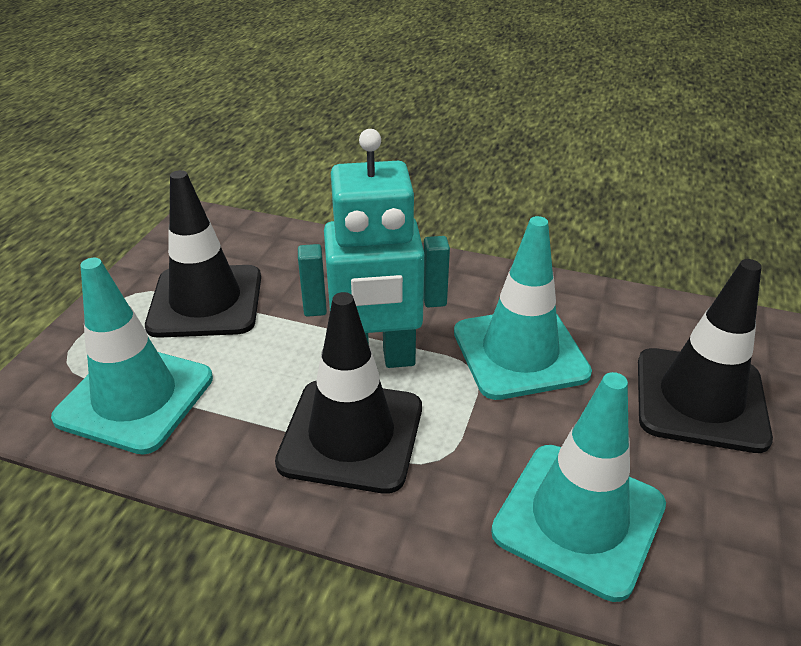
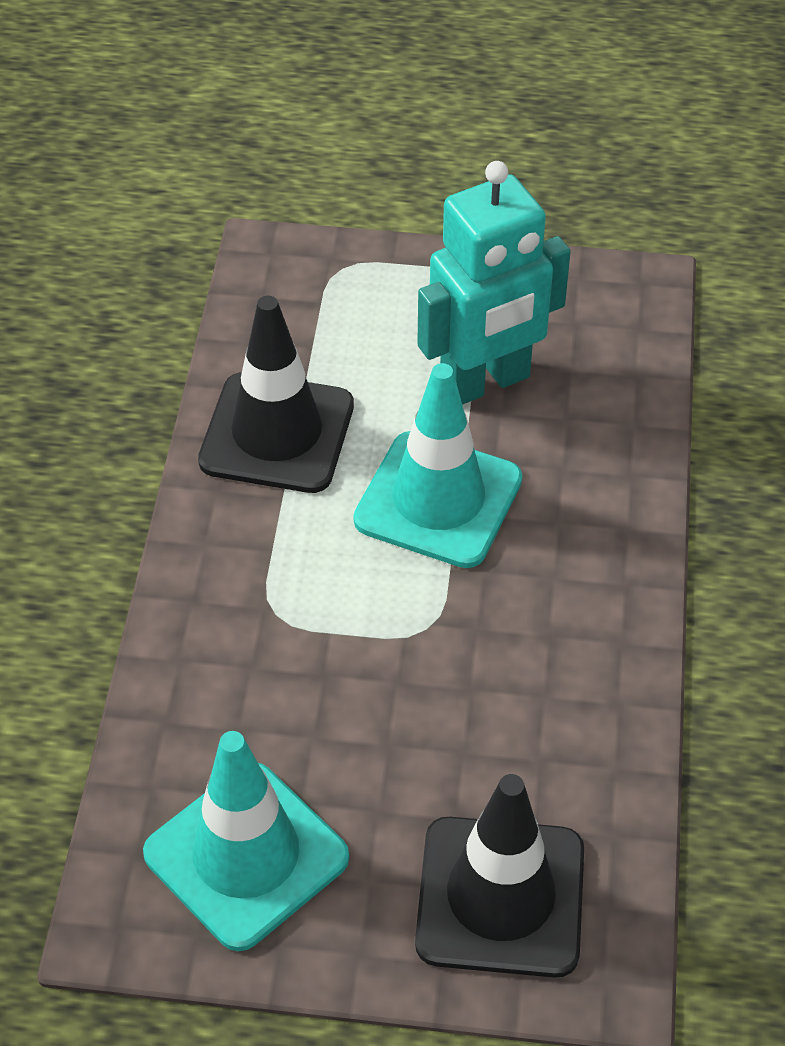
black traffic cone: 3 -> 2
turquoise traffic cone: 3 -> 2

